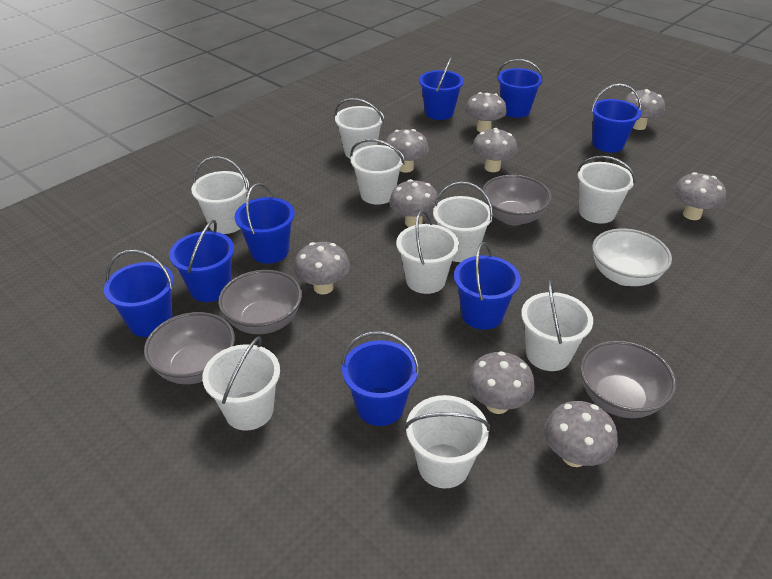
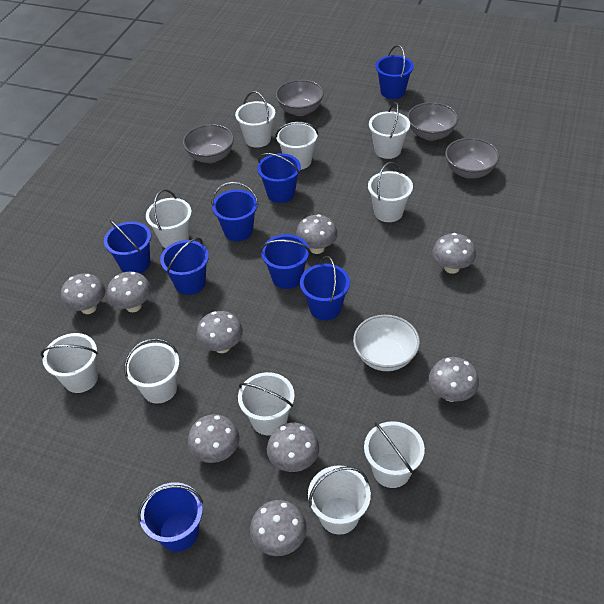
white bucket: 9 -> 10

